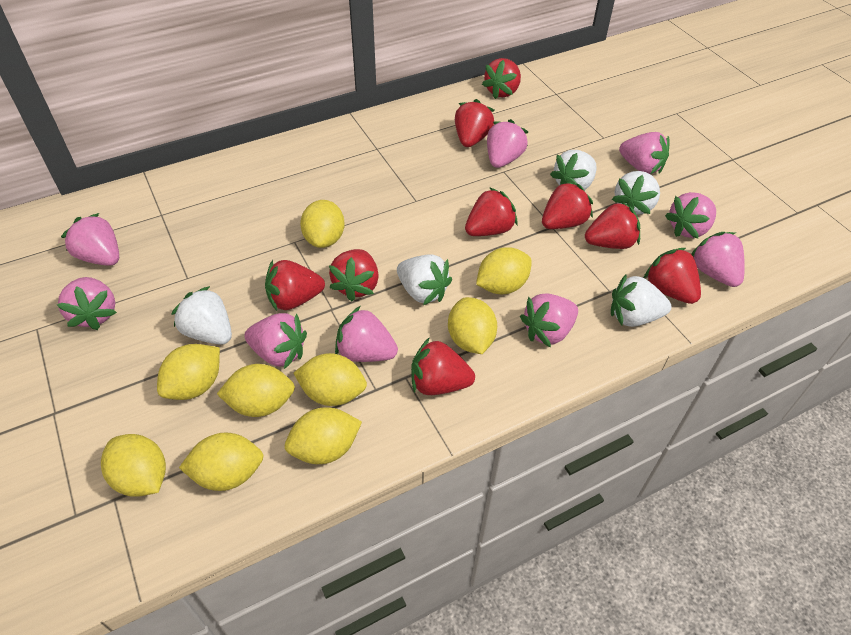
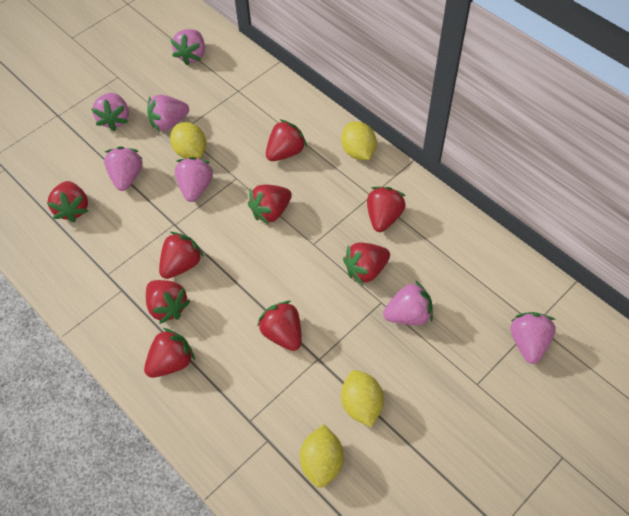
pink strawberry: 9 -> 7
white strawberry: 5 -> 0
yellow lemon: 9 -> 4

